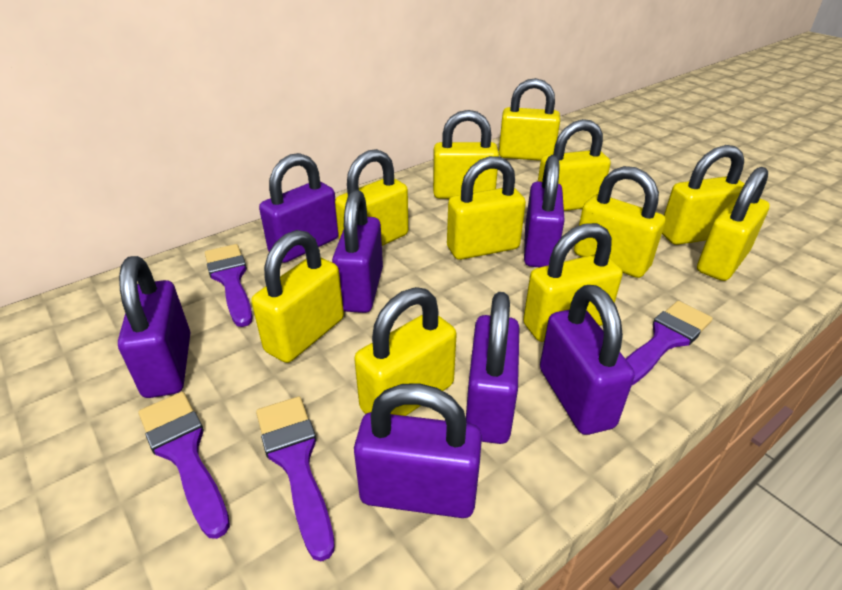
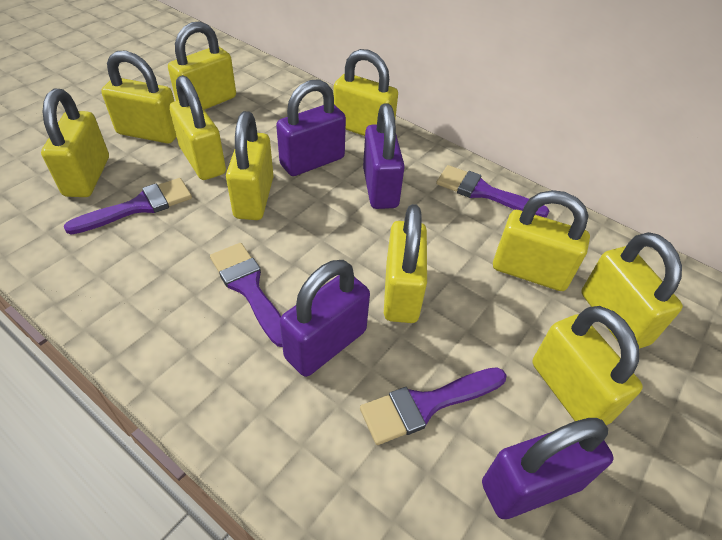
purple padlock: 7 -> 4
yellow padlock: 11 -> 10

